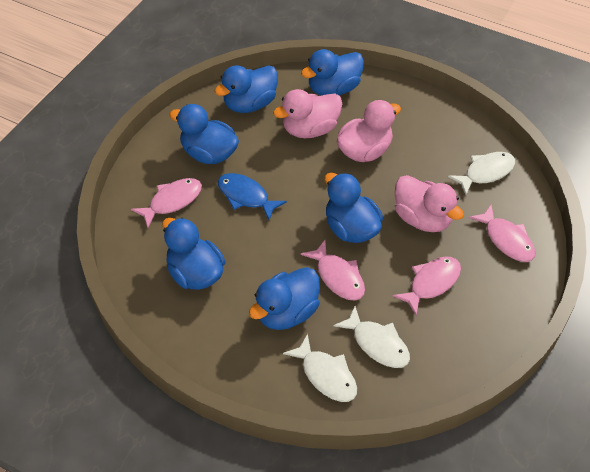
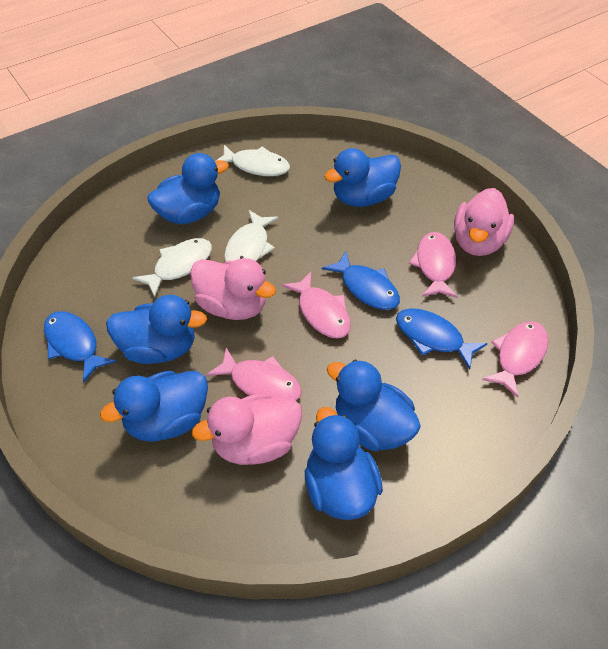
blue fish: 1 -> 3

